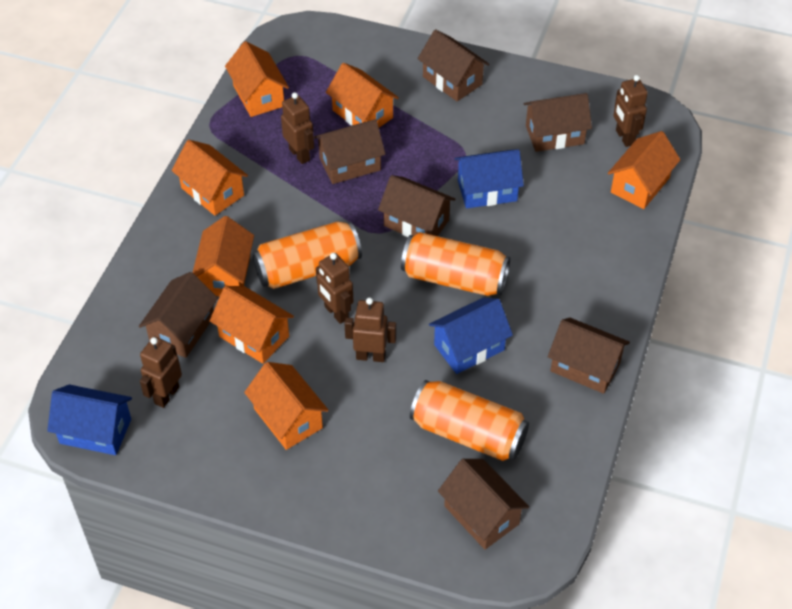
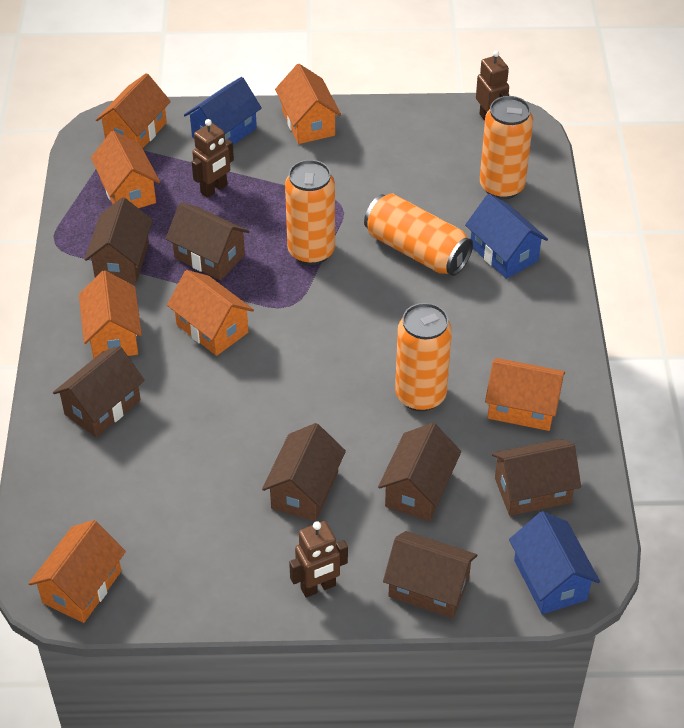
brown robot: 5 -> 3
orange can: 3 -> 4

